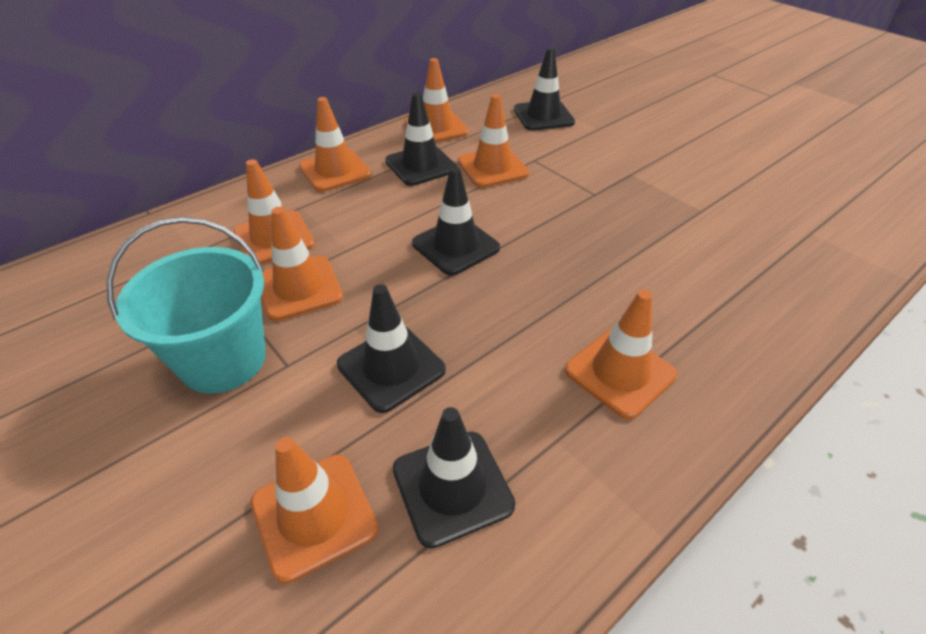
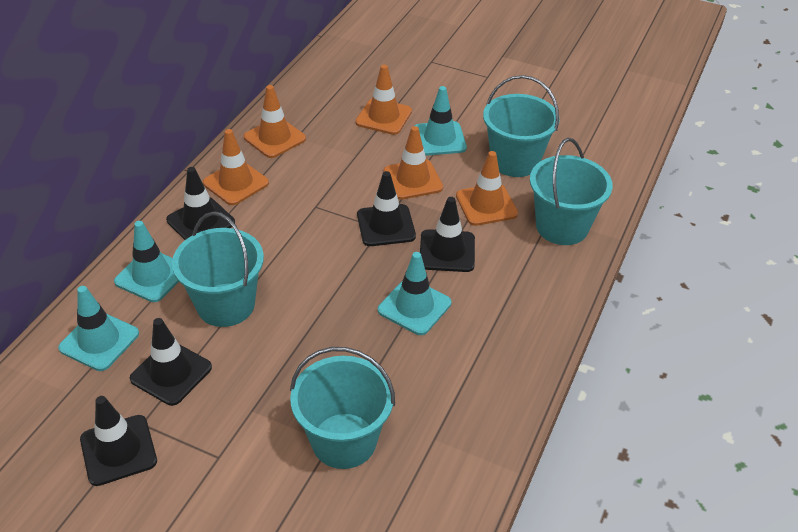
orange traffic cone: 7 -> 5
turquoise bucket: 1 -> 4
turquoise traffic cone: 0 -> 4

